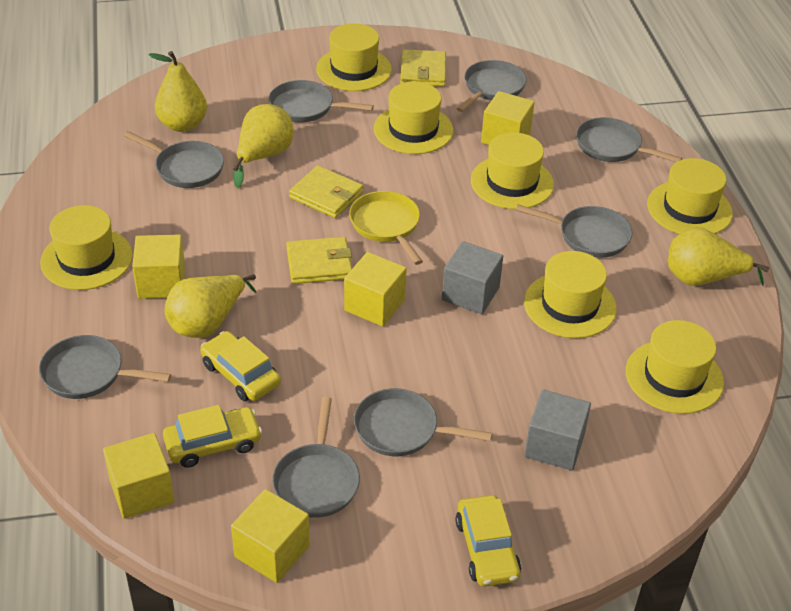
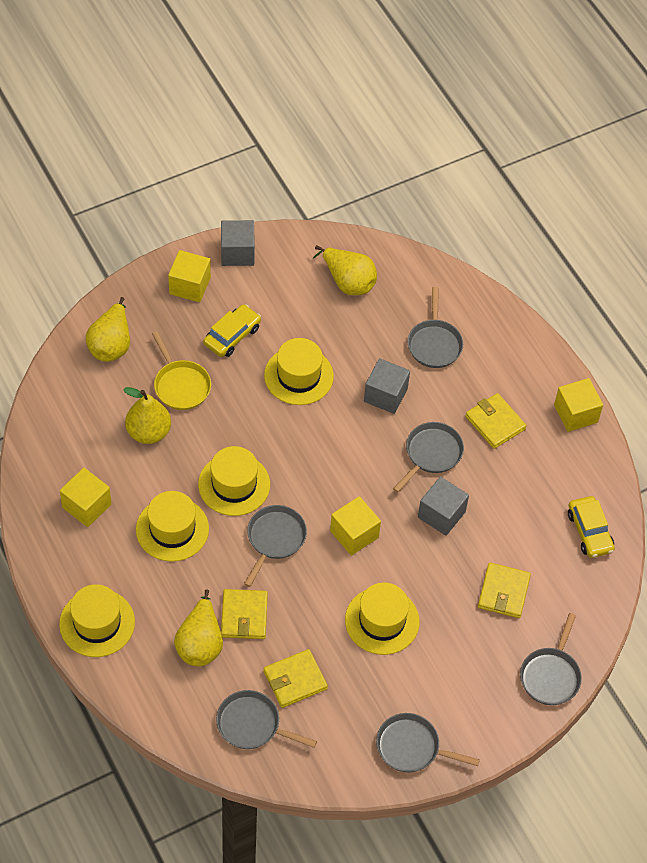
grey cube: 2 -> 3
grey pan: 8 -> 6
yellow car: 3 -> 2
yellow cube: 5 -> 4
yellow hat: 7 -> 5
yellow wallet: 3 -> 4

